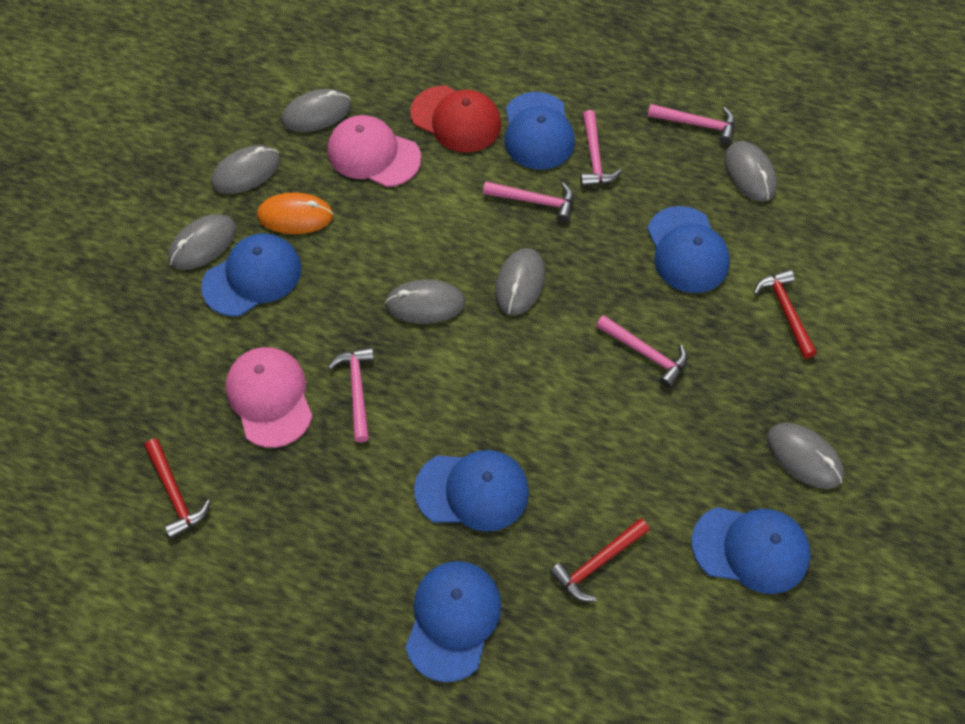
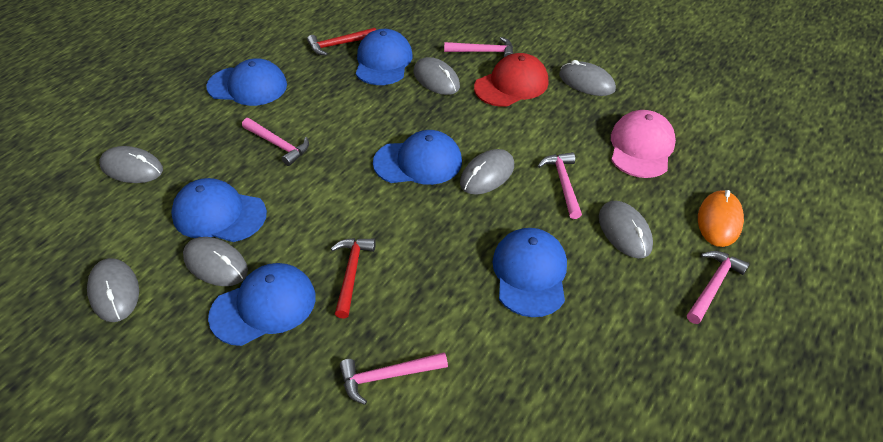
pink cap: 2 -> 1
red hammer: 3 -> 2

